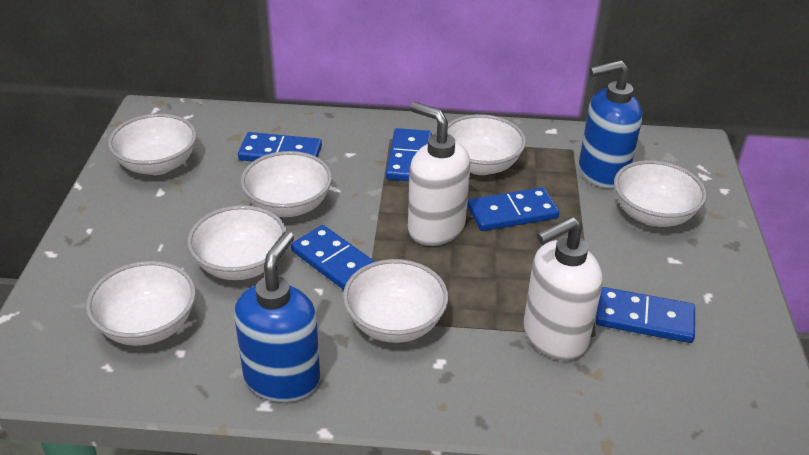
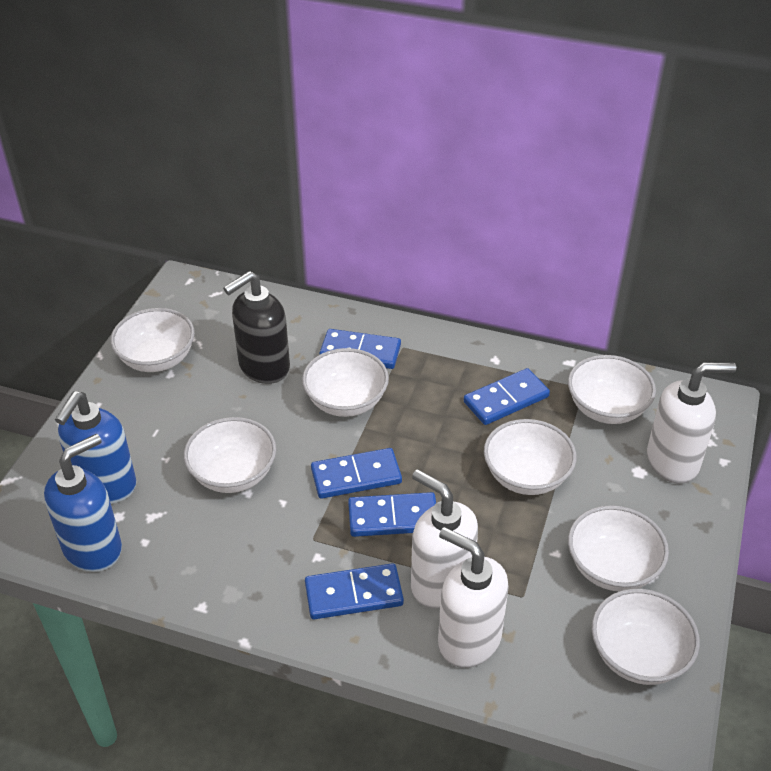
black soap dispenser: 0 -> 1
white soap dispenser: 2 -> 3

